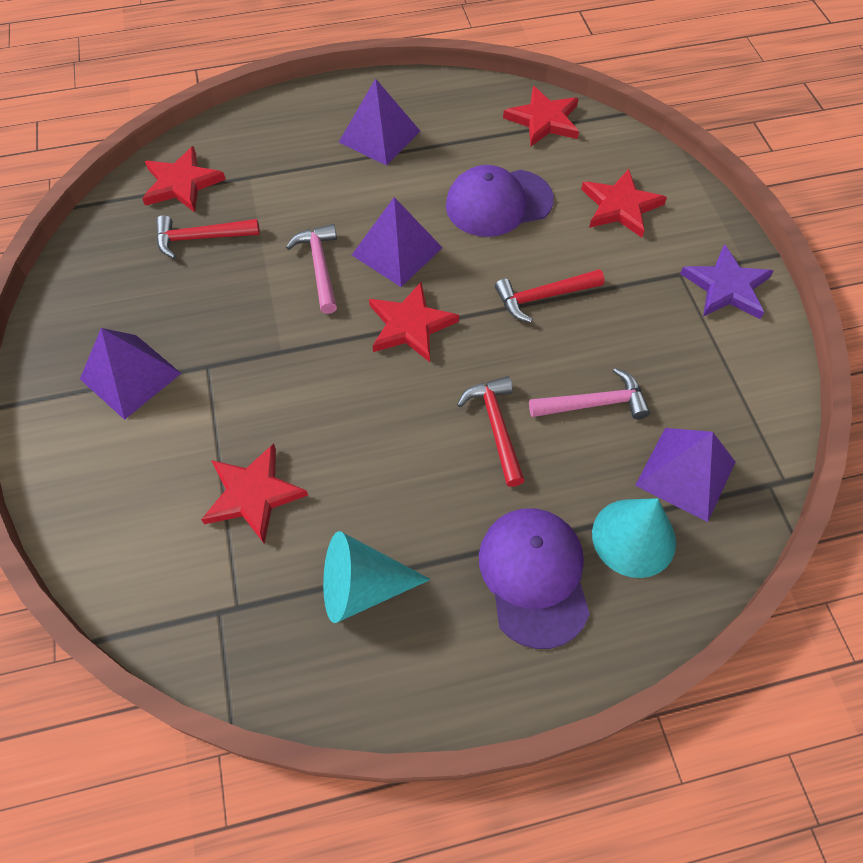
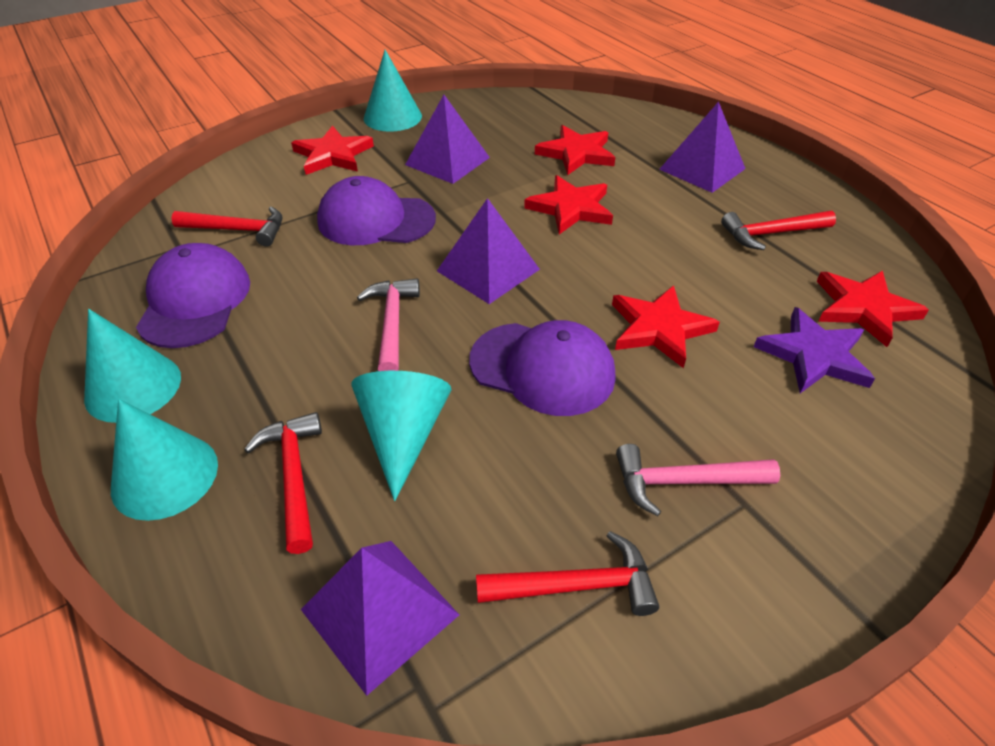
purple cap: 2 -> 3
red hammer: 3 -> 4
turquoise cone: 2 -> 4

